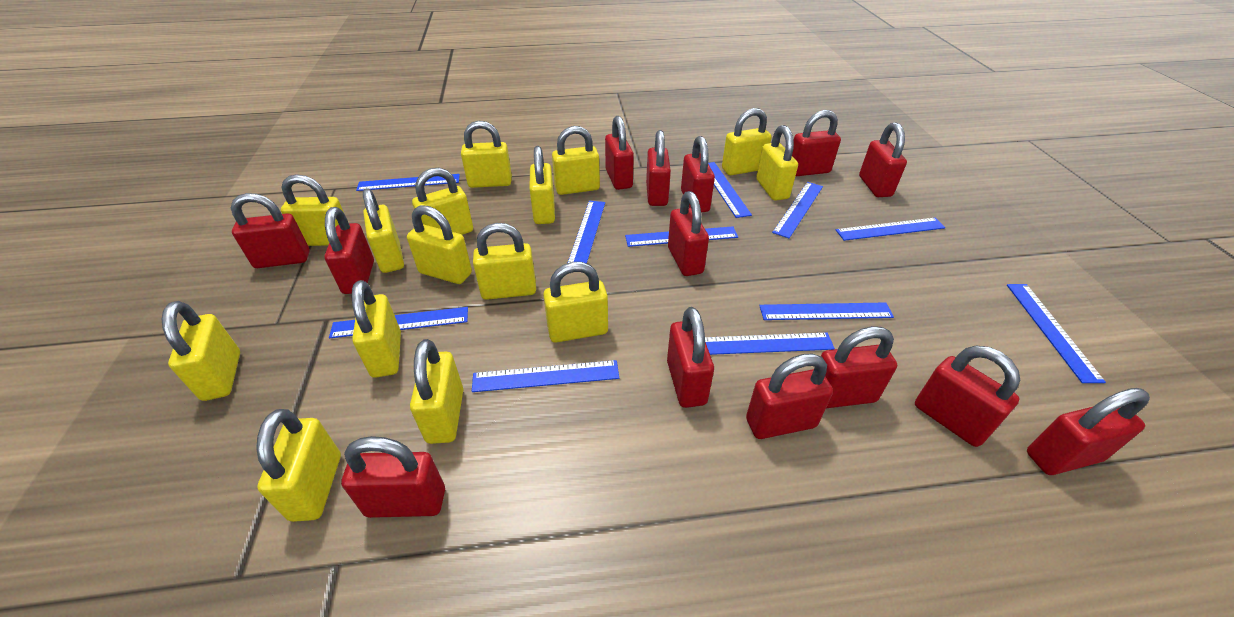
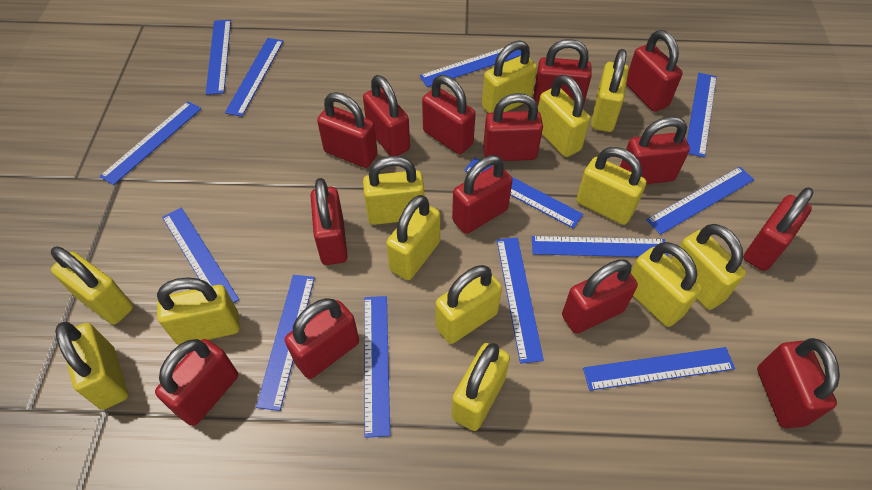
blue ruler: 11 -> 13
yellow padlock: 15 -> 13

